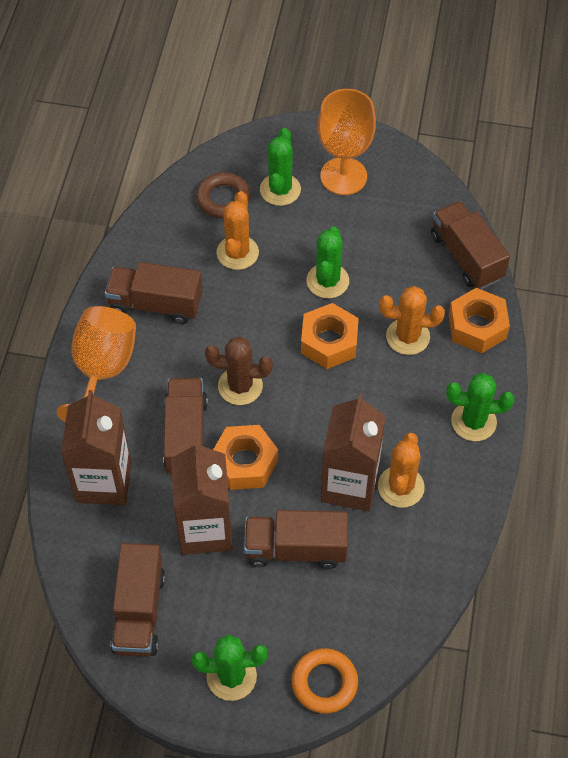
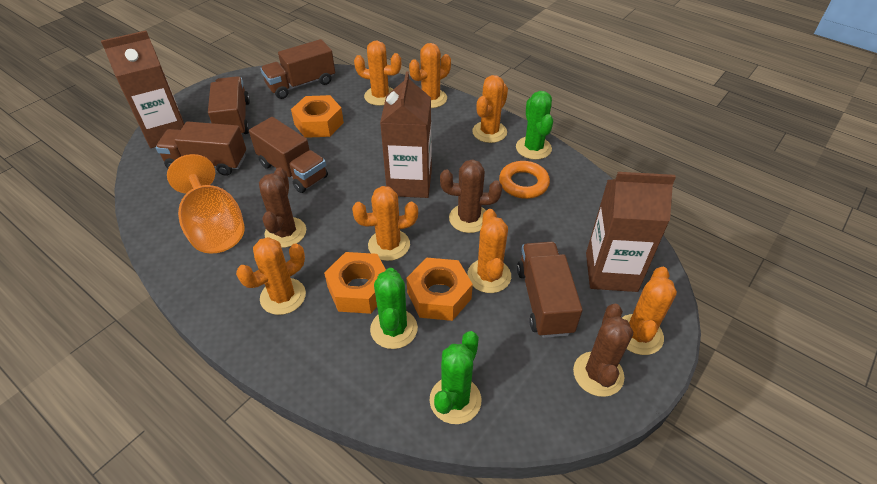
brown cactus: 1 -> 3
brown ring: 1 -> 0
green cactus: 4 -> 3
orange cactus: 3 -> 7
orange goblet: 2 -> 1

